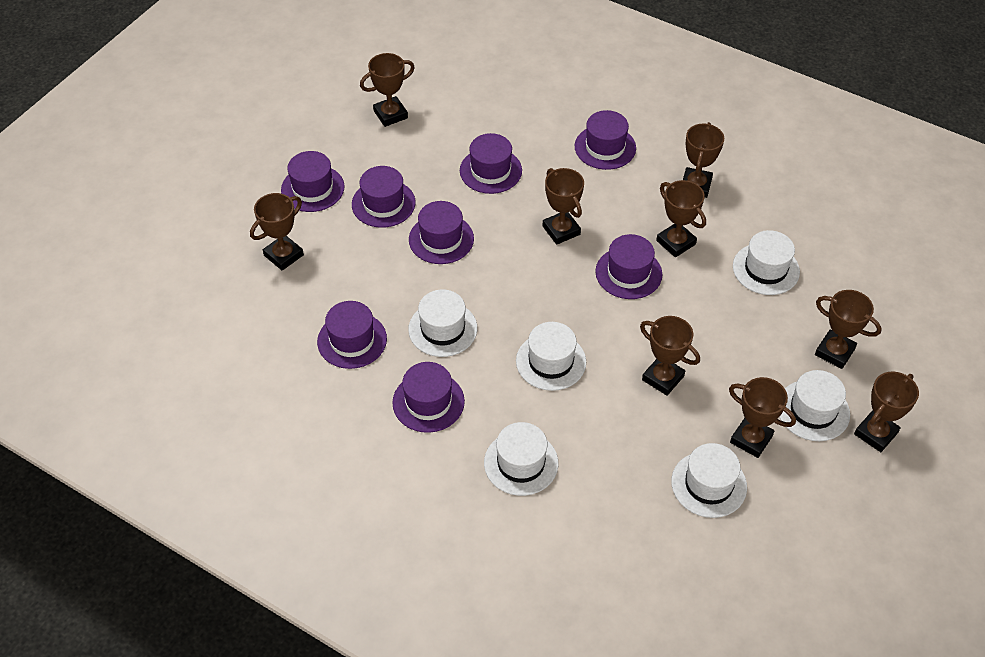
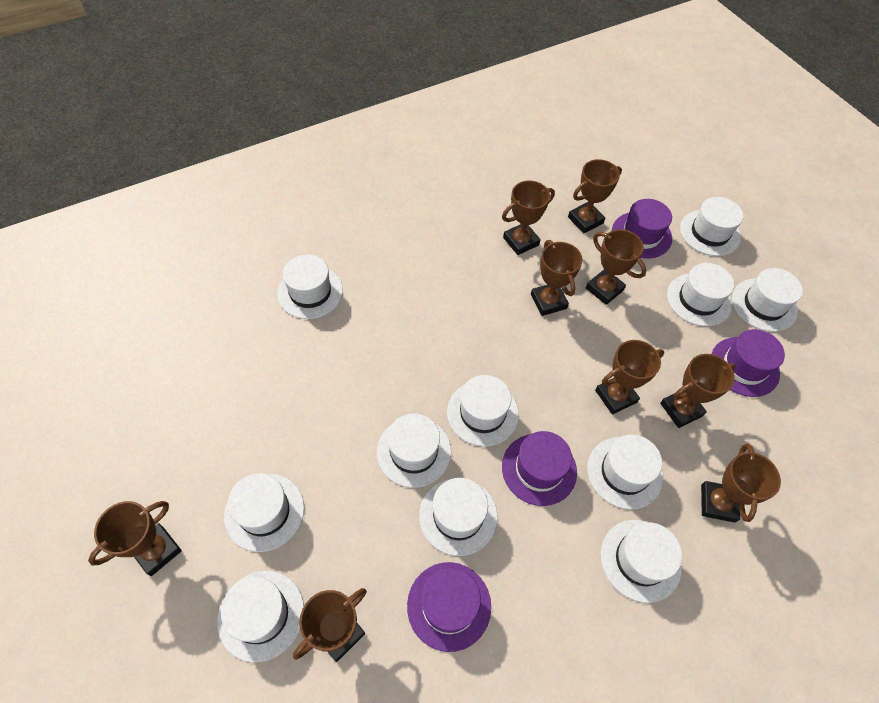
purple hat: 8 -> 4
white hat: 6 -> 11

